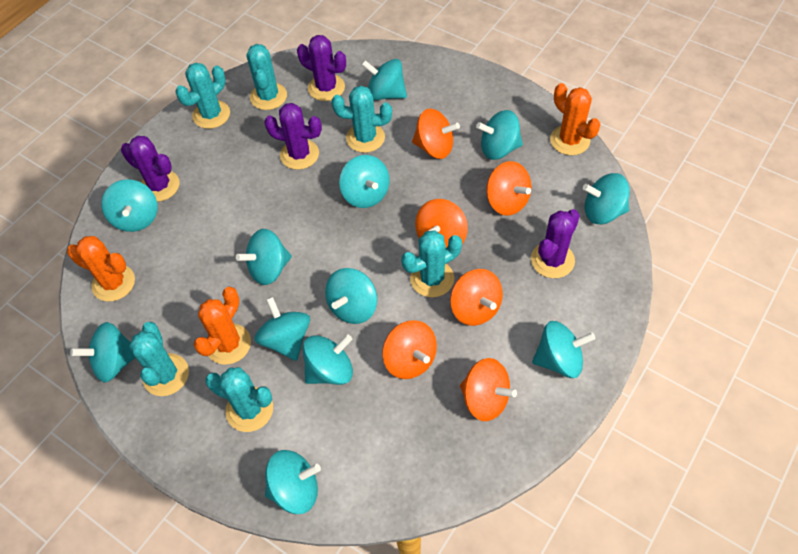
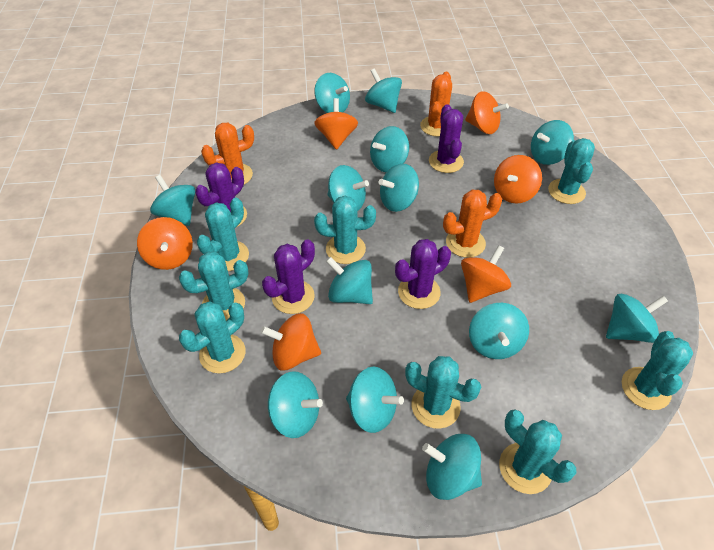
turquoise cactus: 6 -> 8
turquoise spinning top: 12 -> 13

